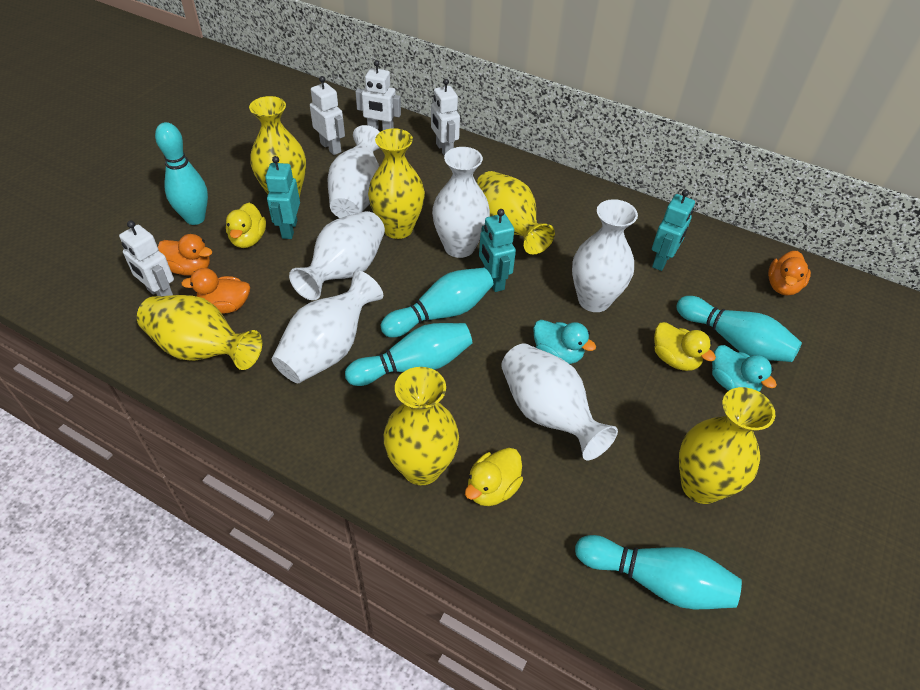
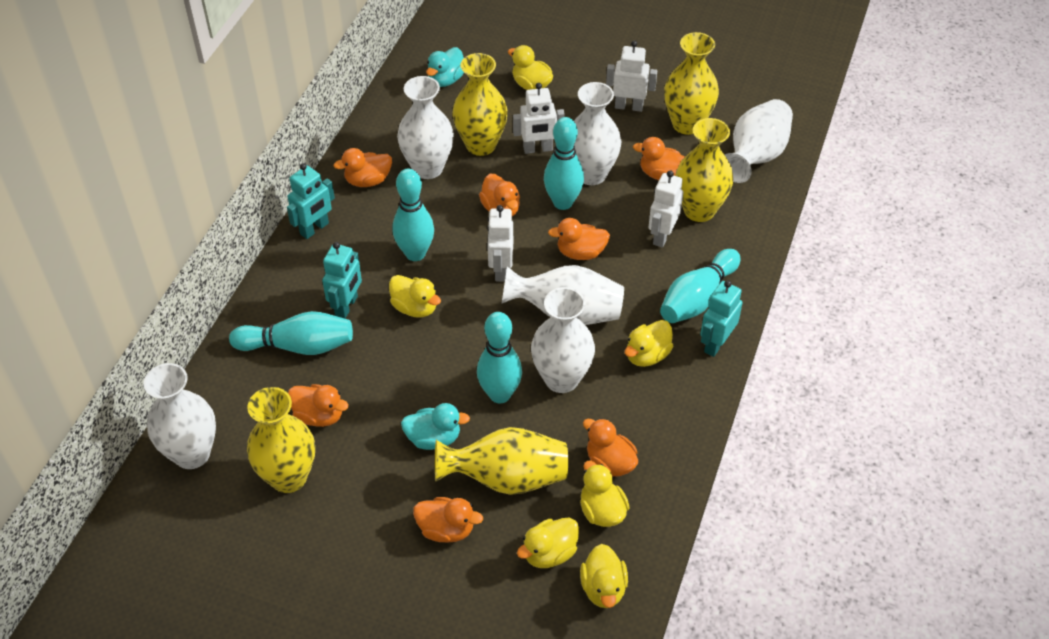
orange duck: 3 -> 7
yellow duck: 3 -> 6
yellow vase: 6 -> 5

